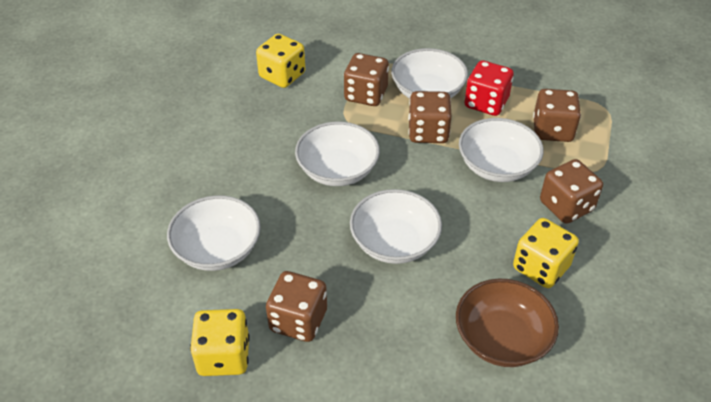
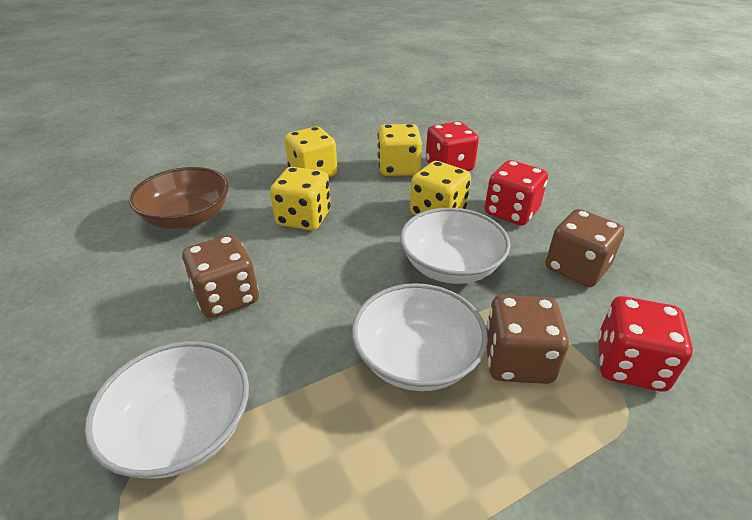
brown dice: 5 -> 3
red dice: 1 -> 3
white bowl: 5 -> 3
yellow dice: 3 -> 4

